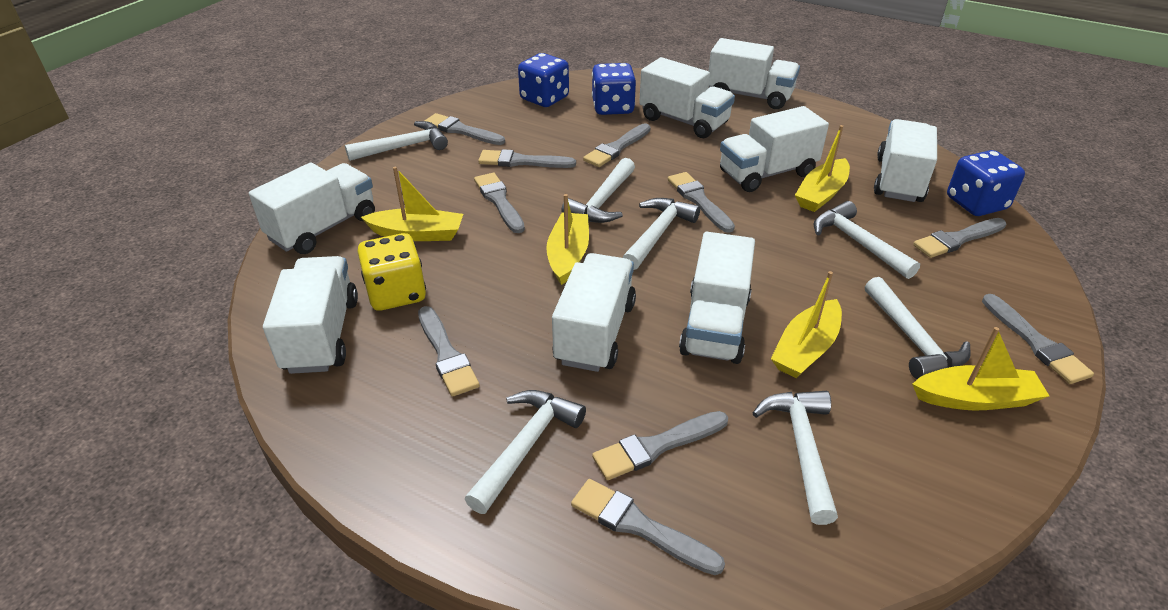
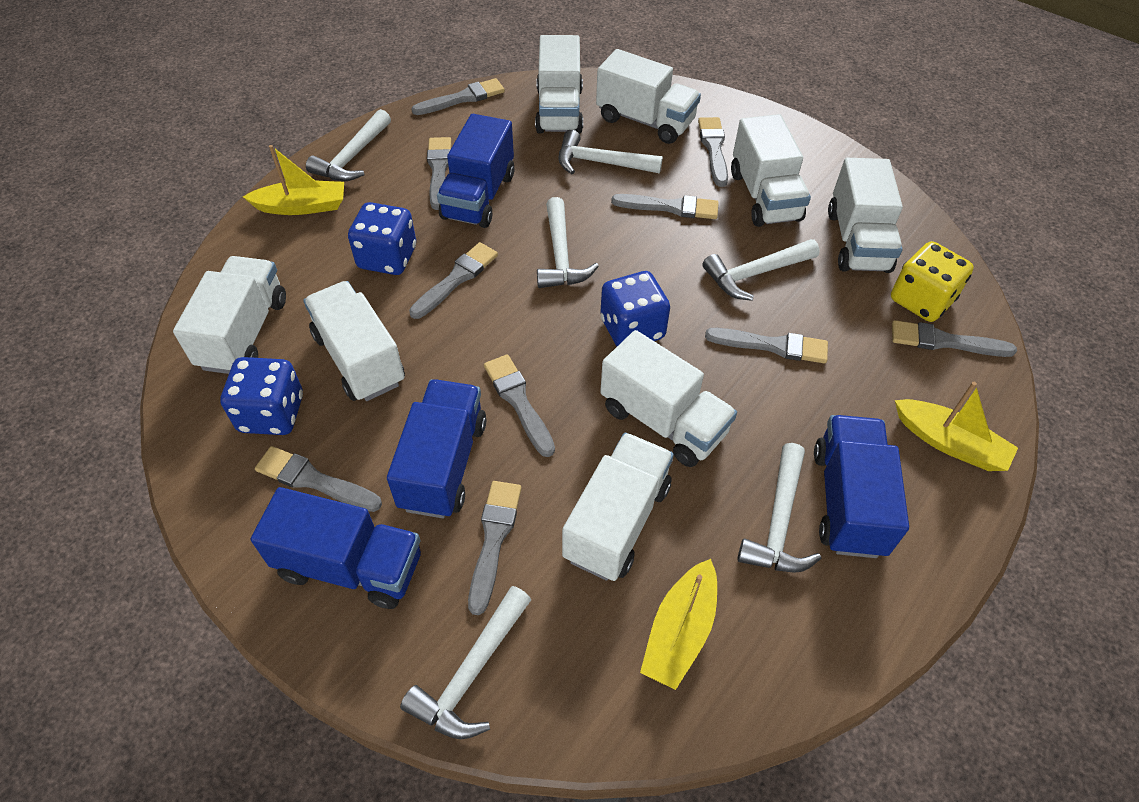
blue truck: 0 -> 4
white hammer: 7 -> 6
yellow boat: 5 -> 3

